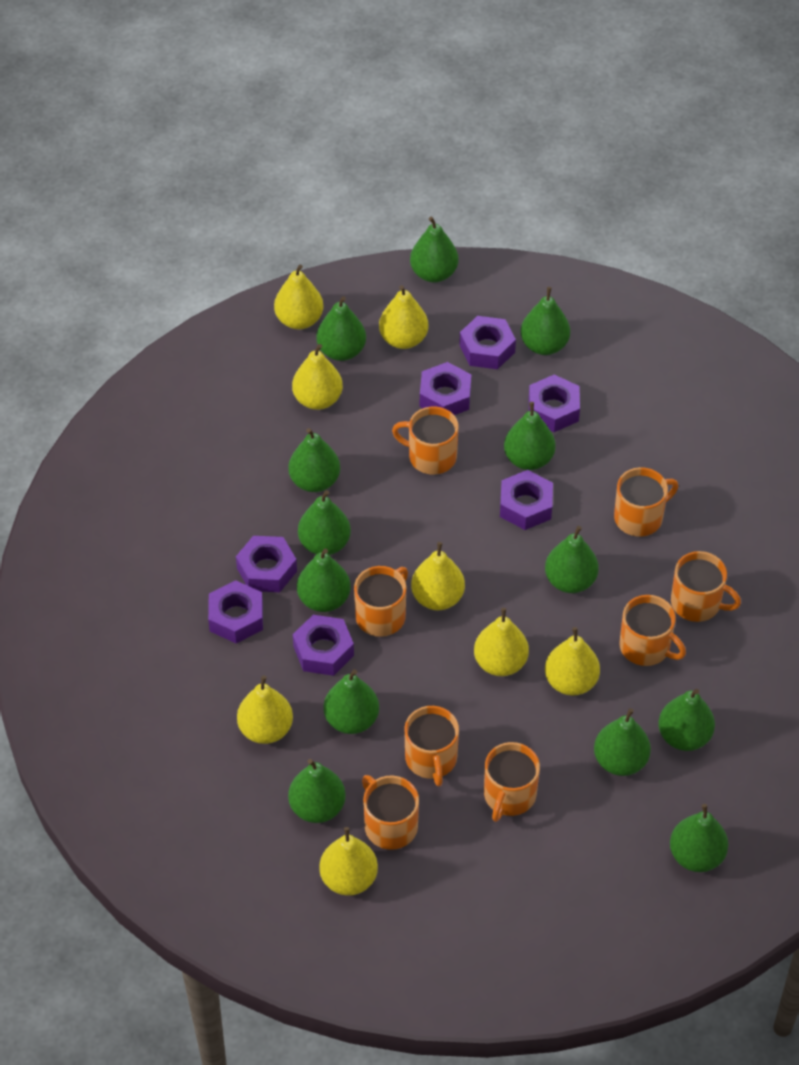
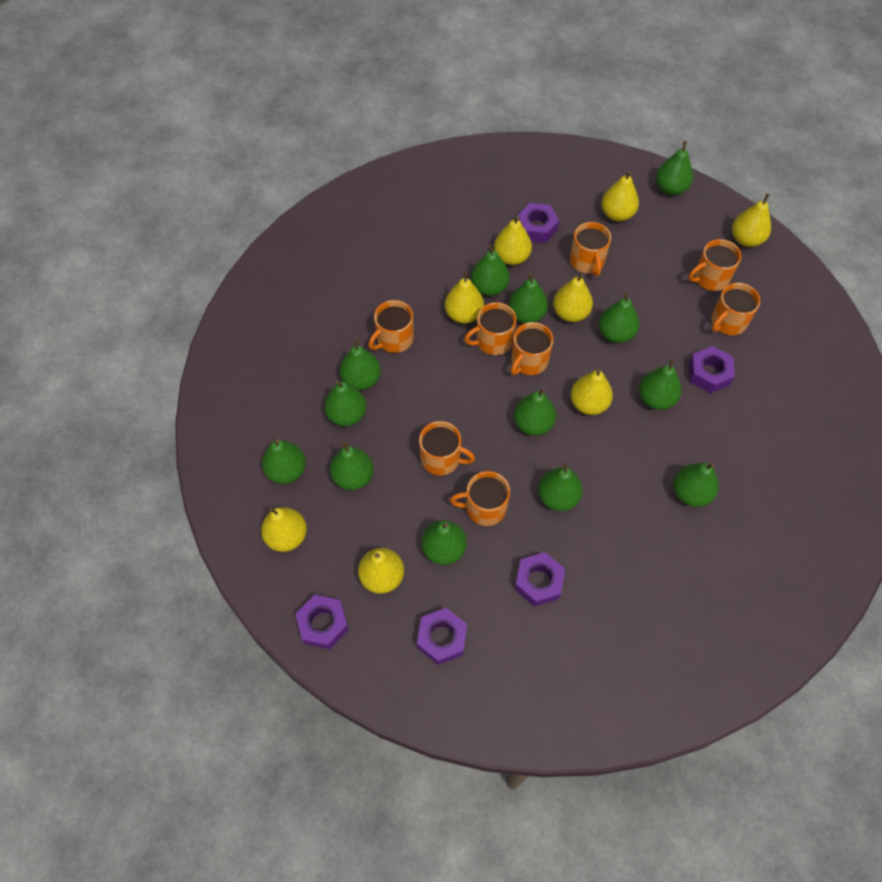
purple nut: 7 -> 5

